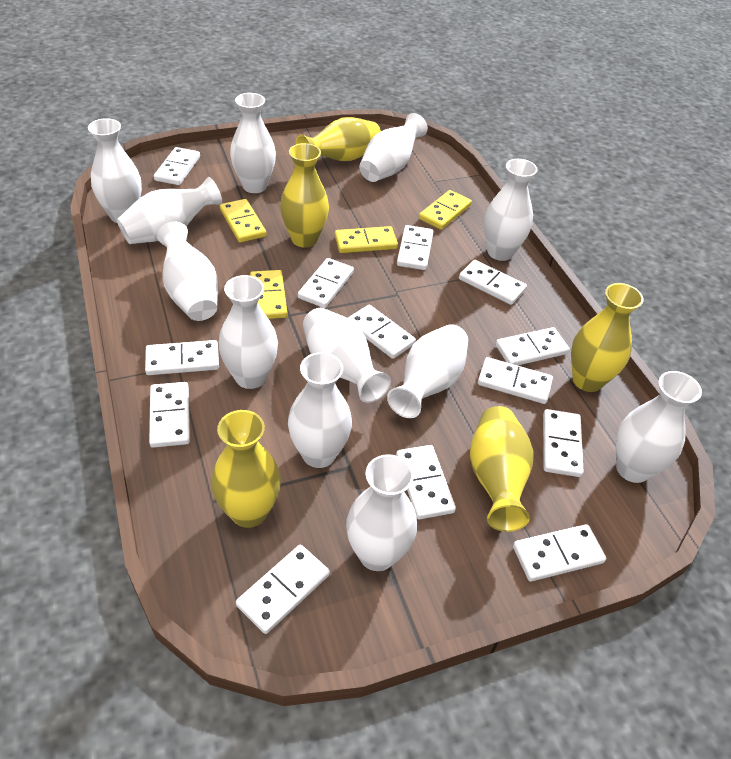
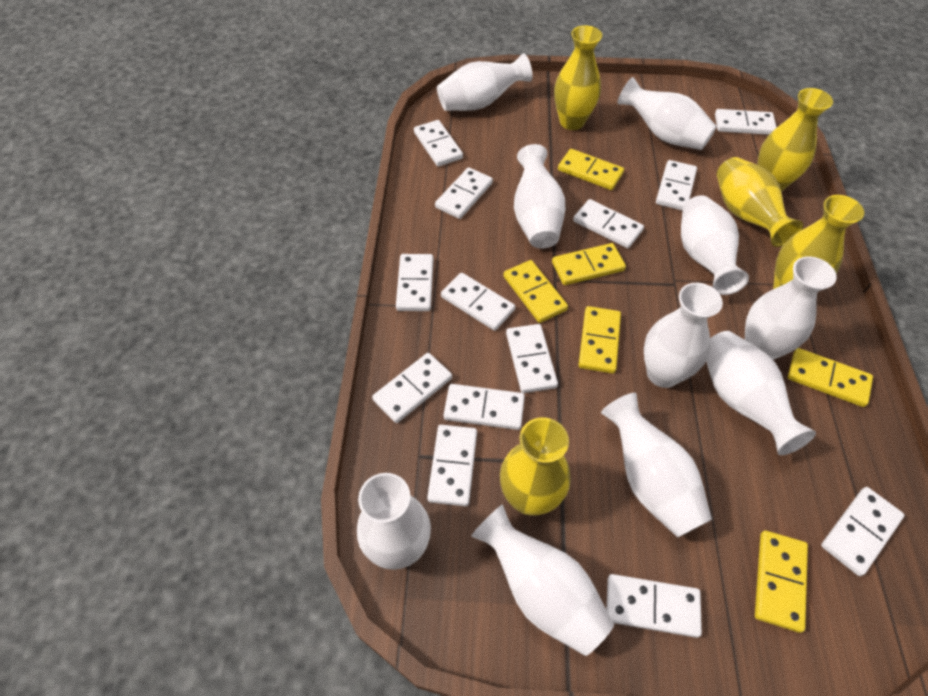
white vase: 12 -> 10
yellow domino: 4 -> 6

